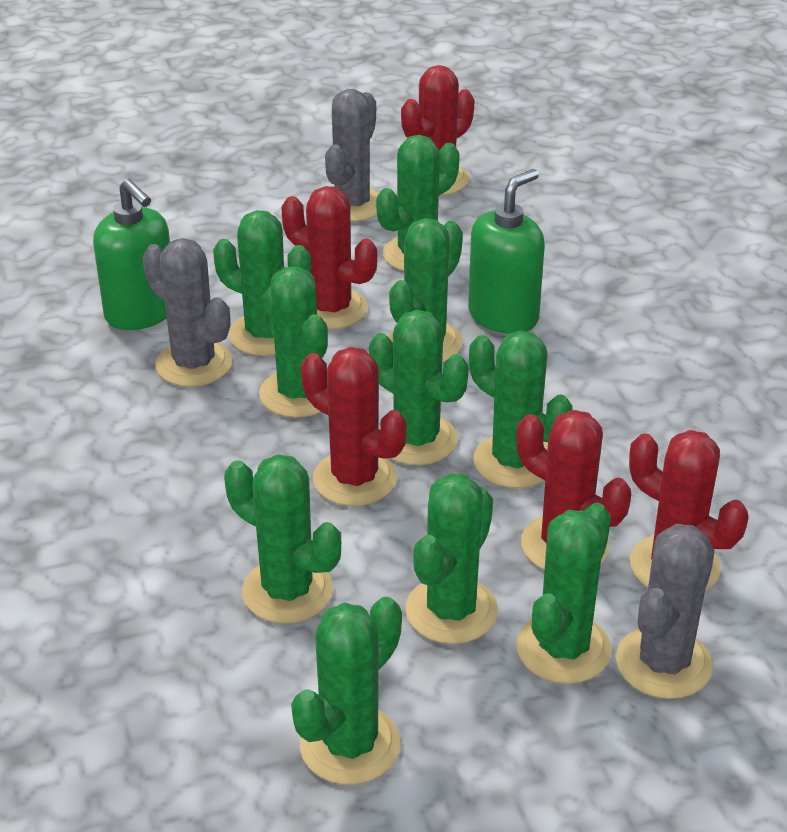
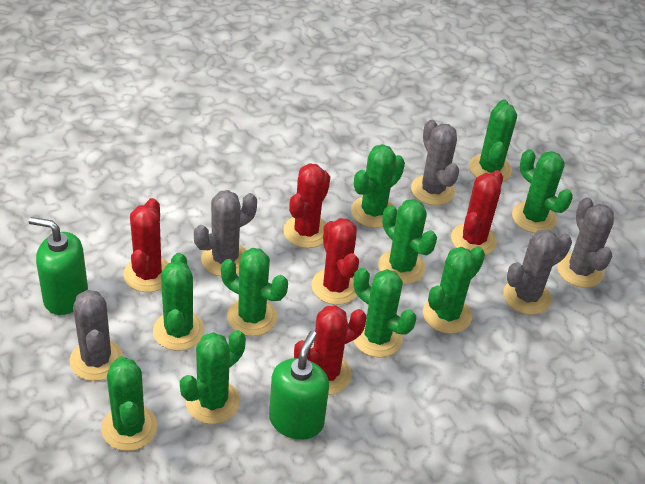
grey cactus: 3 -> 5

